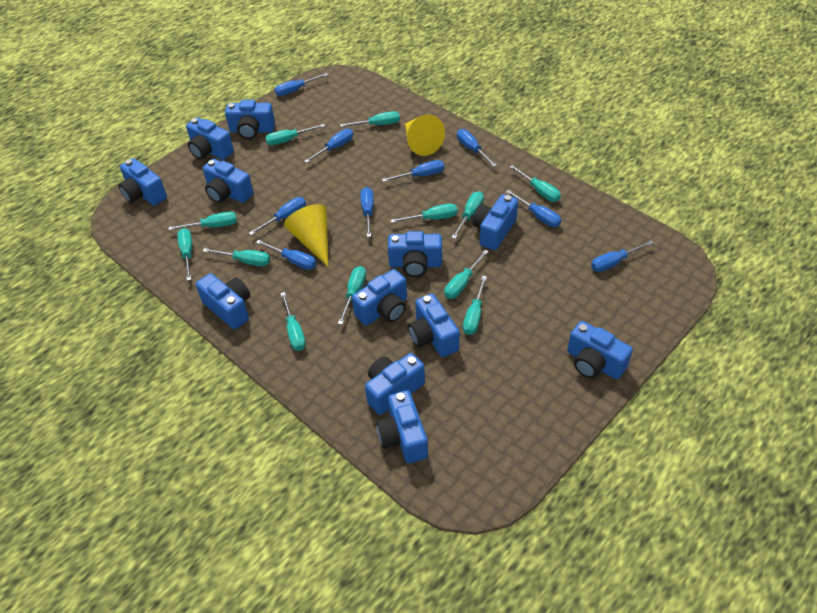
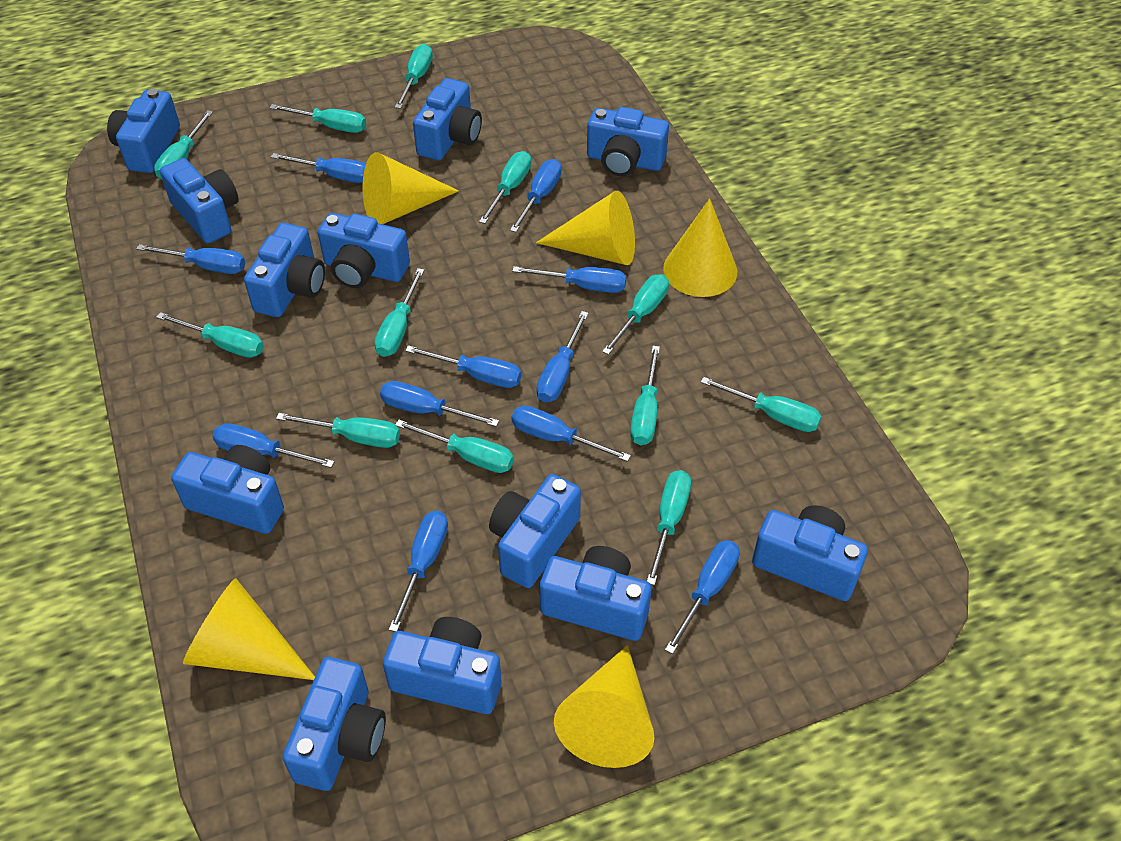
blue screwdriver: 9 -> 11
yellow cone: 2 -> 5

